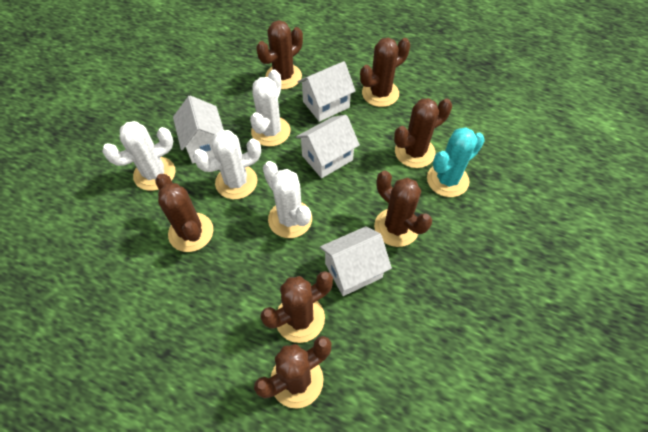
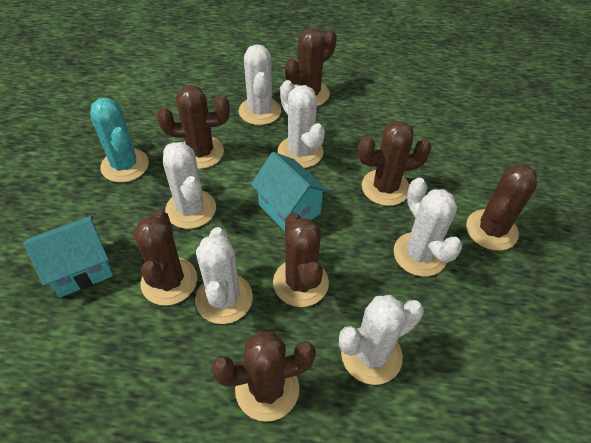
turquoise house: 0 -> 2
white cactus: 4 -> 6
white house: 4 -> 0

